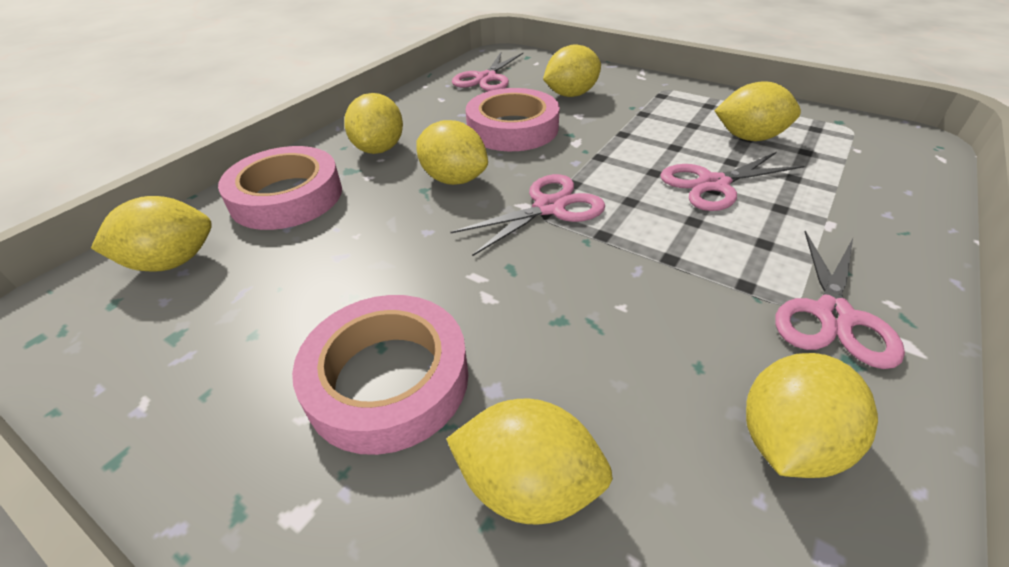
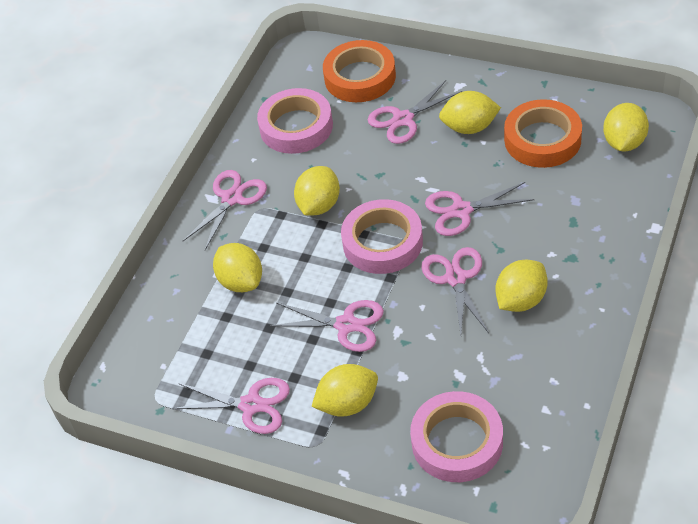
orange tape: 0 -> 2
pink scissors: 4 -> 6
yellow lemon: 7 -> 6

